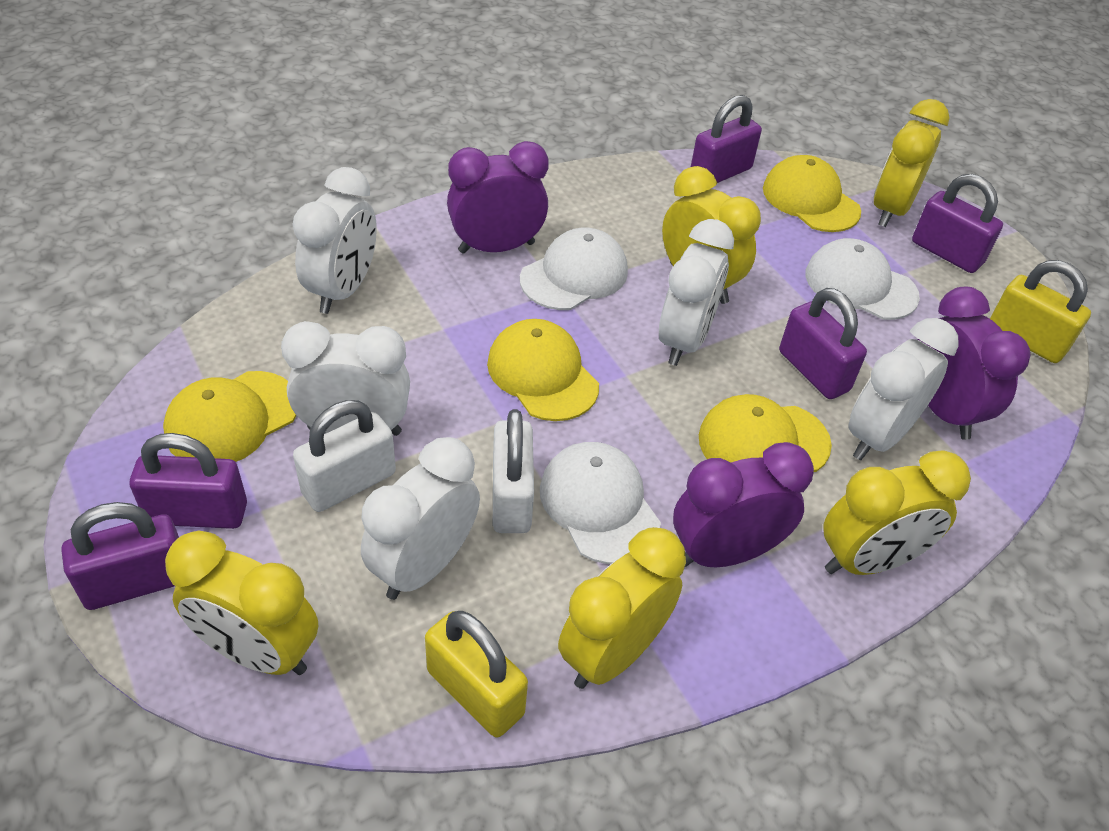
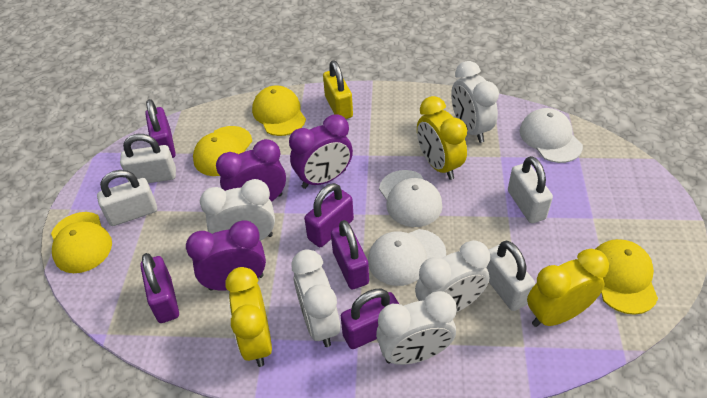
white padlock: 2 -> 4
yellow clock: 5 -> 3
yellow padlock: 2 -> 1

